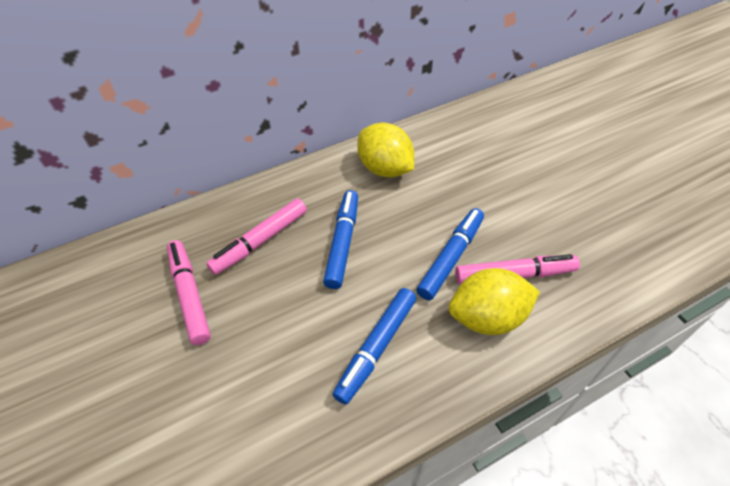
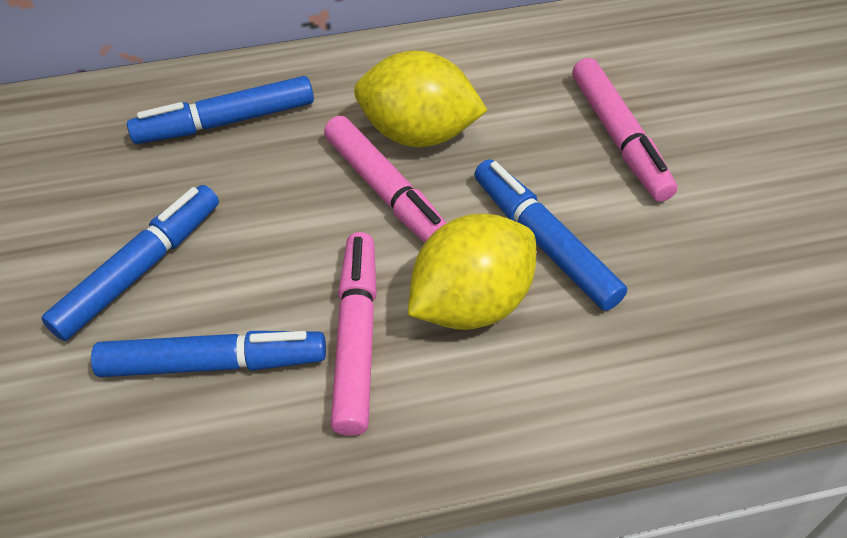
blue marker: 3 -> 4

